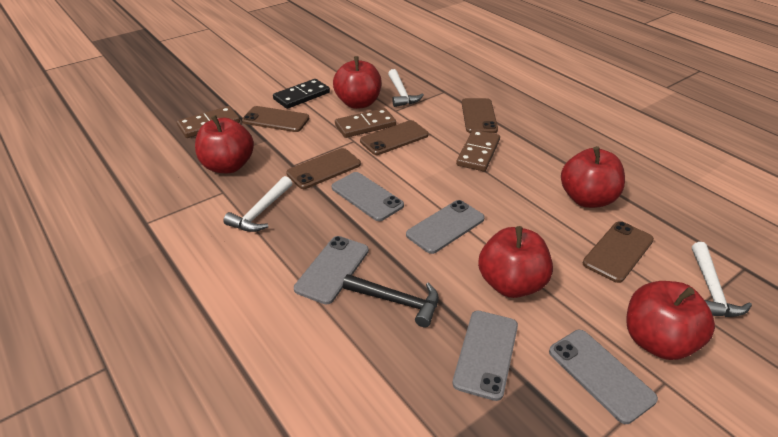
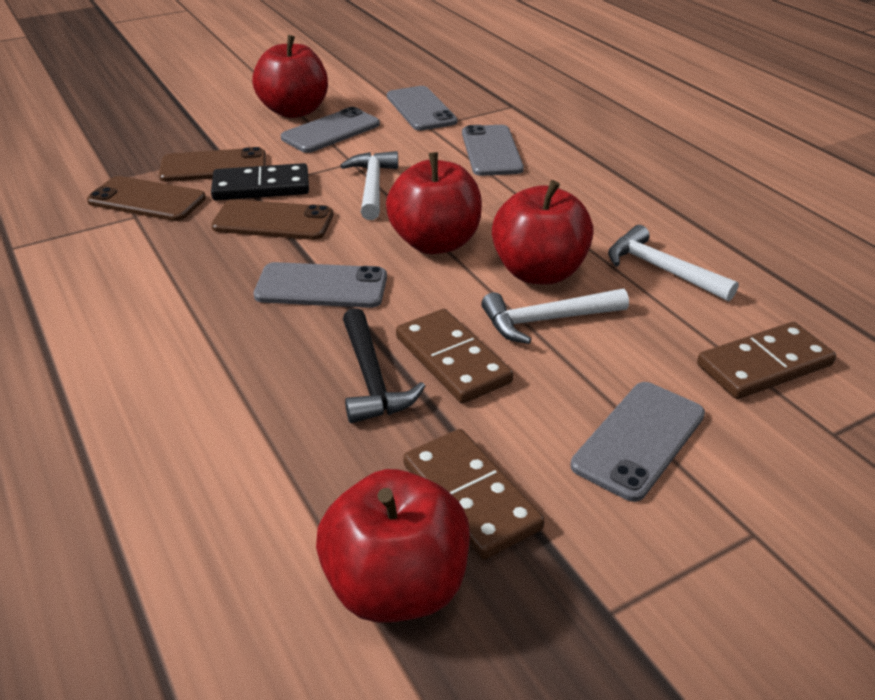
brown phone: 5 -> 3
red apple: 5 -> 4

